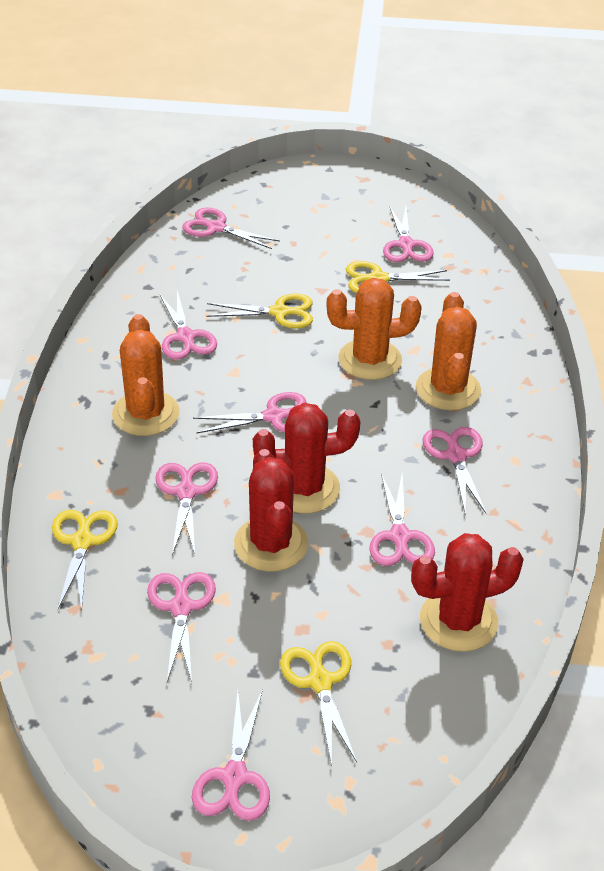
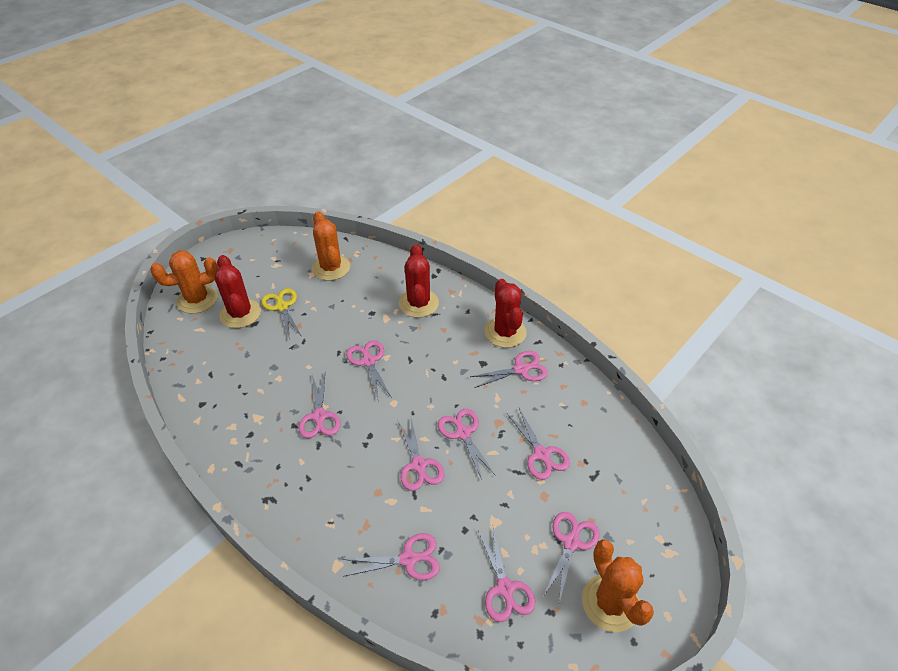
yellow scissors: 4 -> 1

